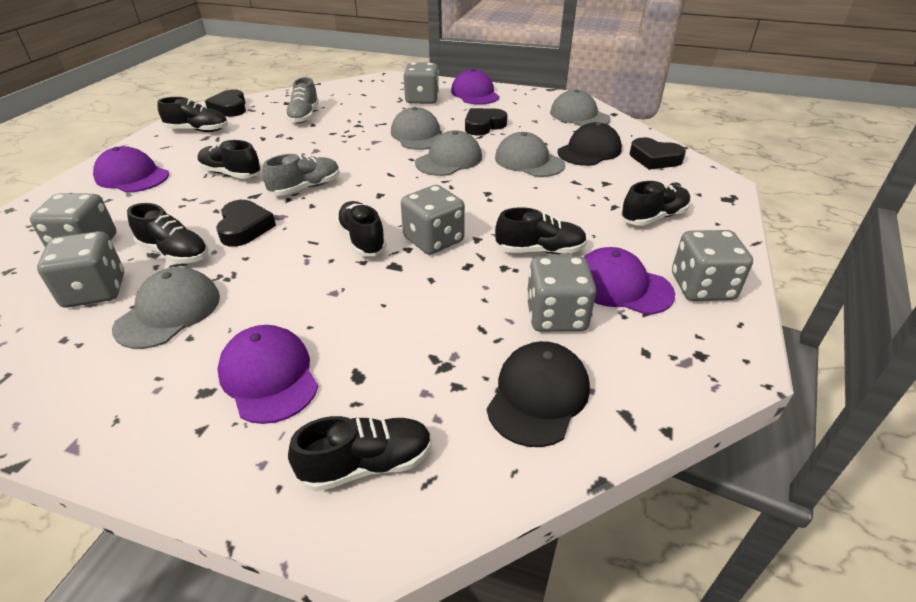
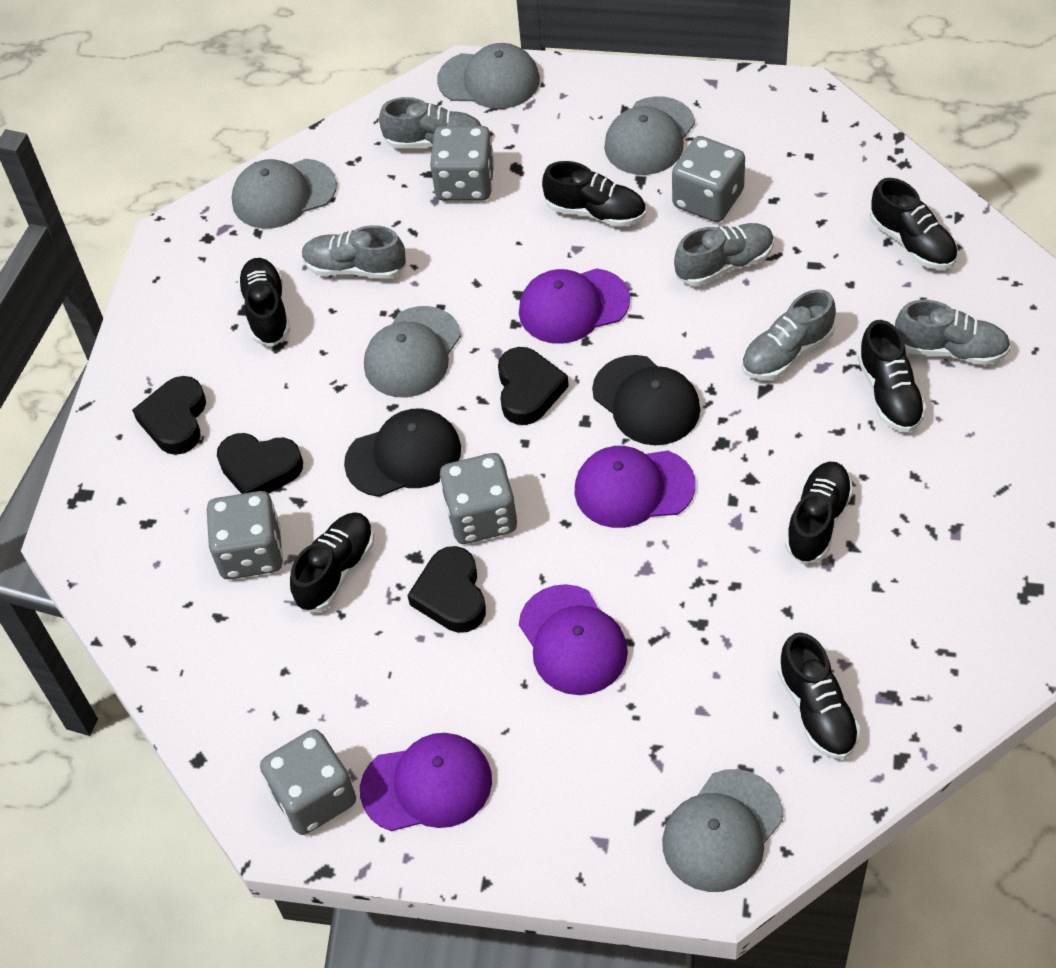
grey dice: 6 -> 5
grey shoe: 2 -> 5

